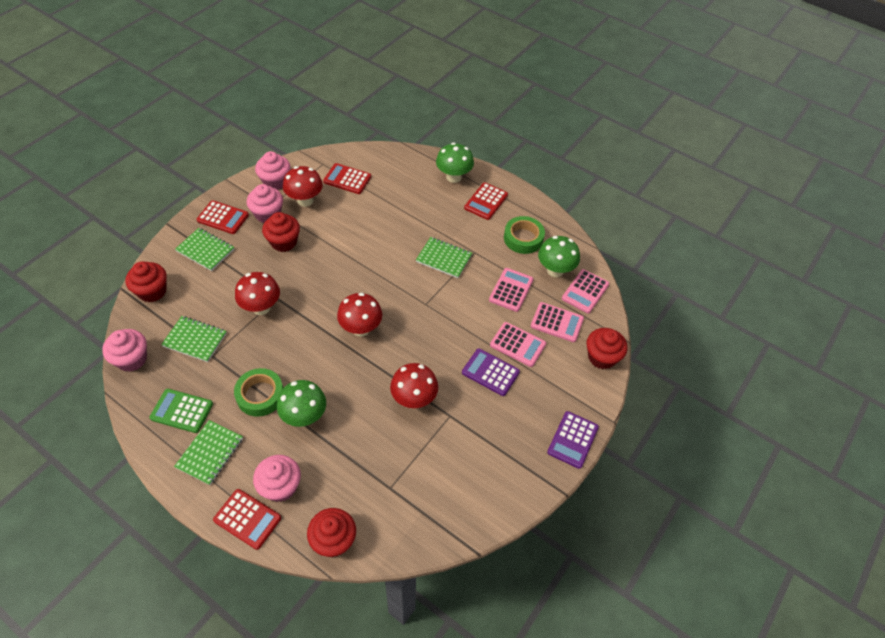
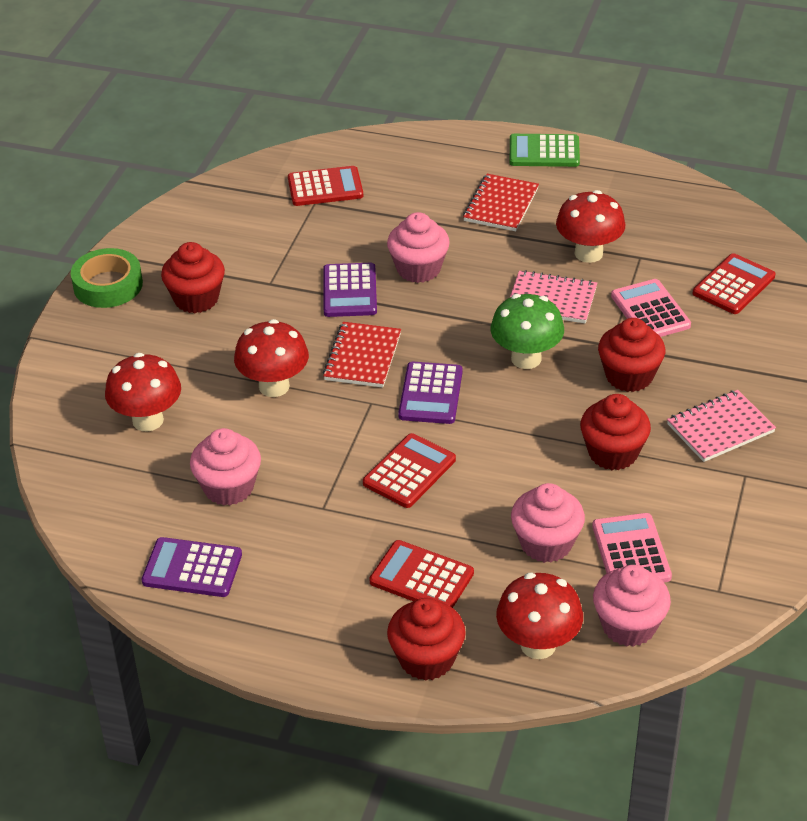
green mushroom: 3 -> 1
green notebook: 4 -> 0
green tape: 2 -> 1
pink calculator: 4 -> 2
pink notebook: 0 -> 2
purple calculator: 2 -> 3
red notebook: 0 -> 2

